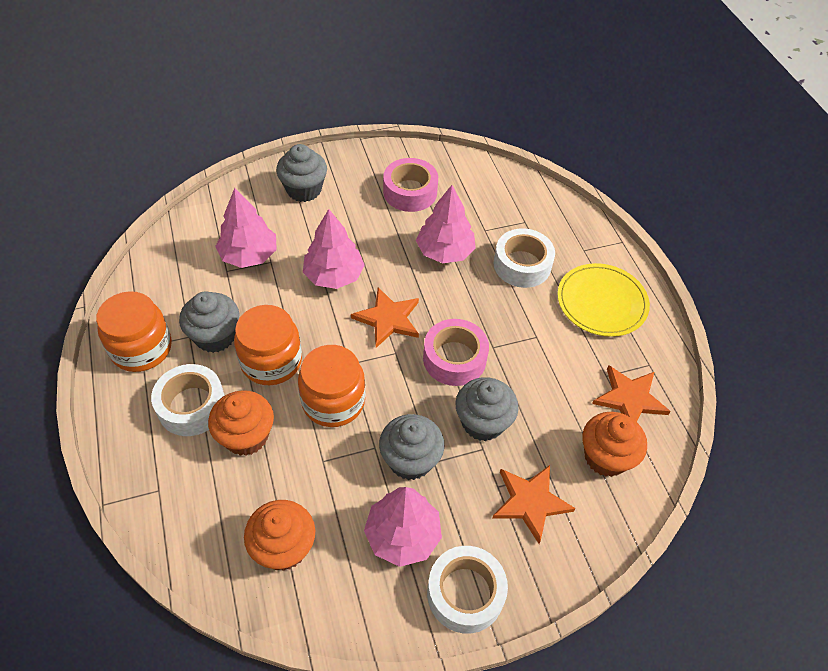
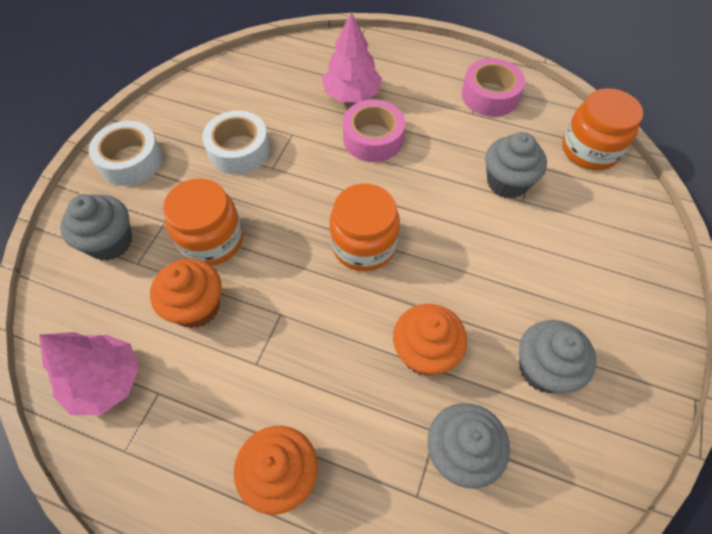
orange star: 3 -> 0
pink tree: 4 -> 2
white tape: 3 -> 2
yellow plate: 1 -> 0

